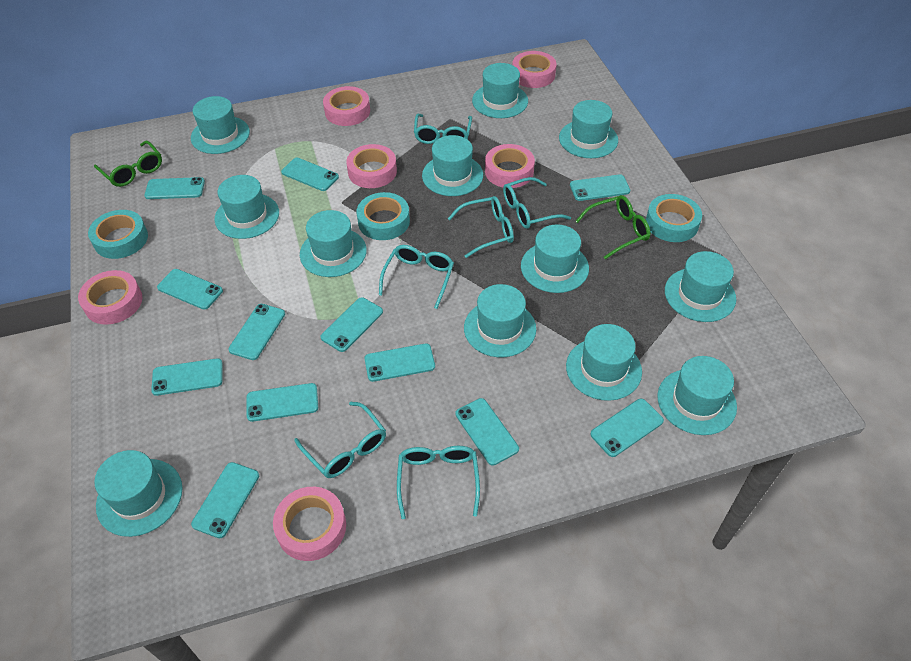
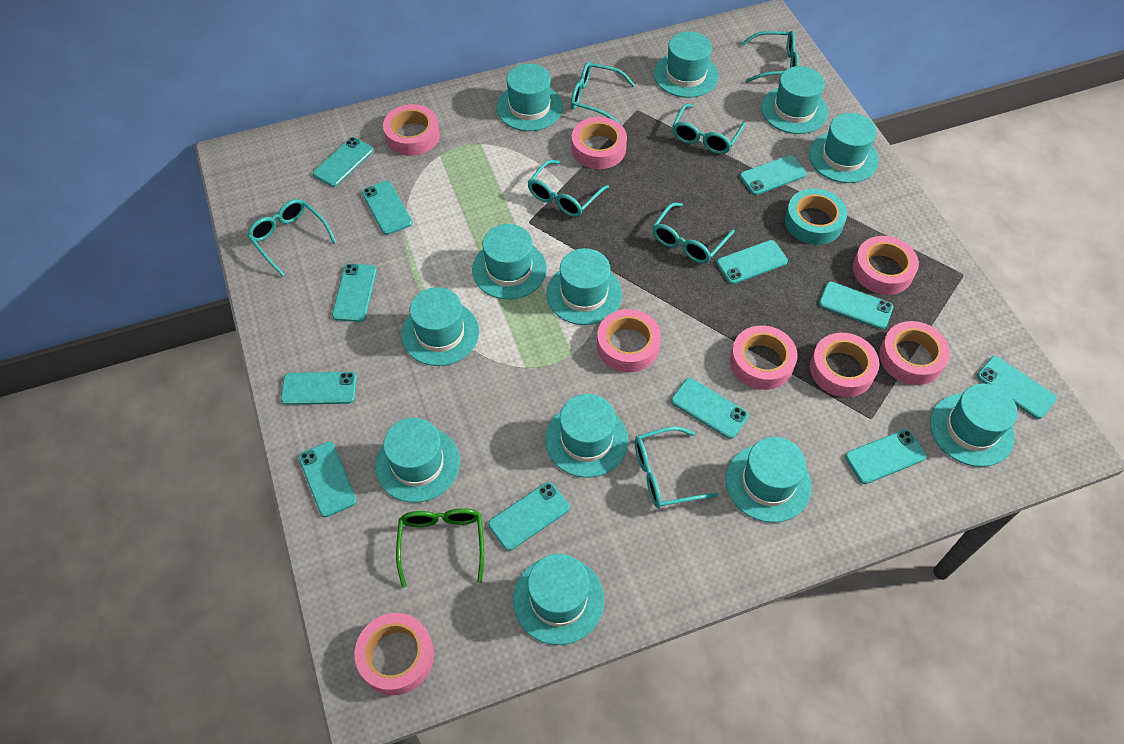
green glasses: 2 -> 1
pink tape: 6 -> 8
turquoise glasses: 6 -> 7
turquoise tape: 3 -> 1

